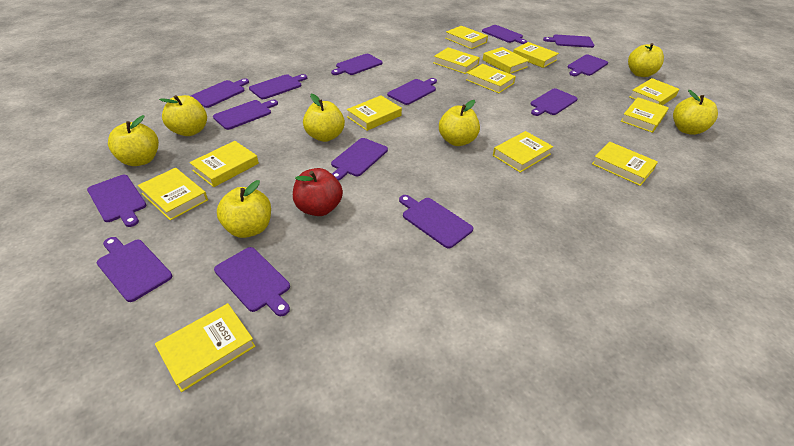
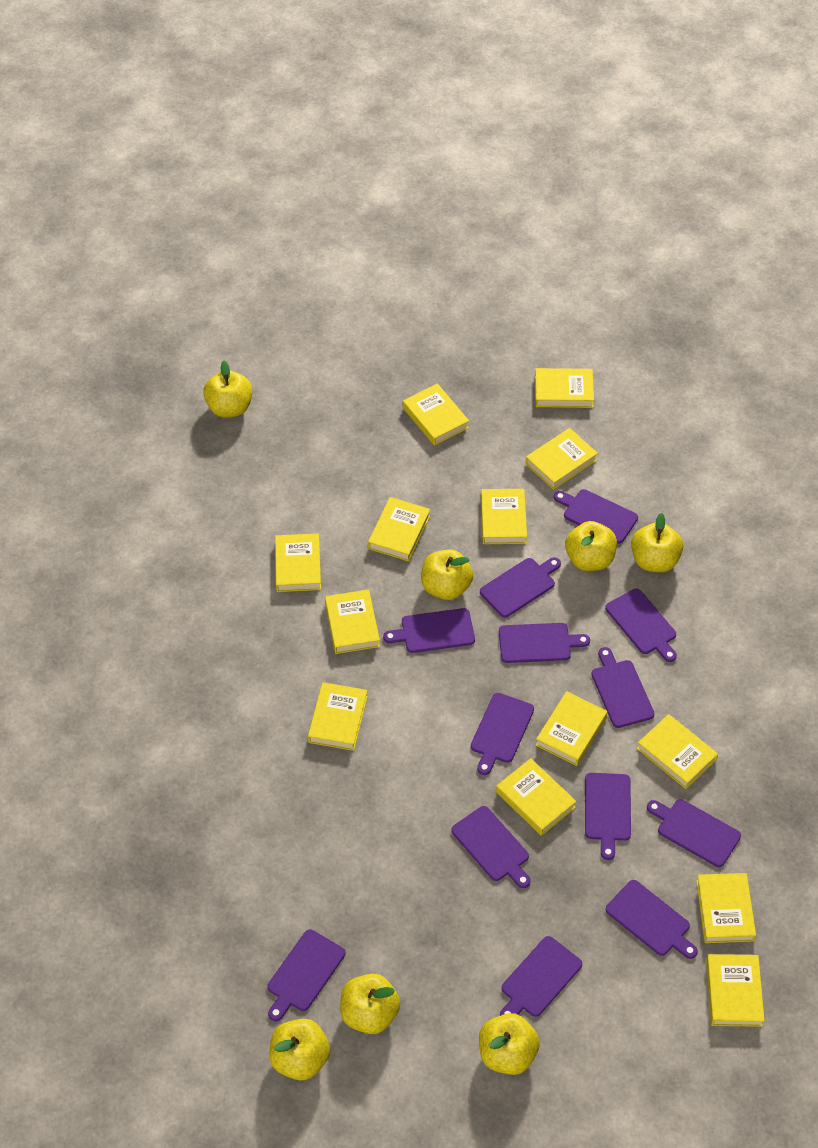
purple cutting board: 14 -> 13
red apple: 1 -> 0

